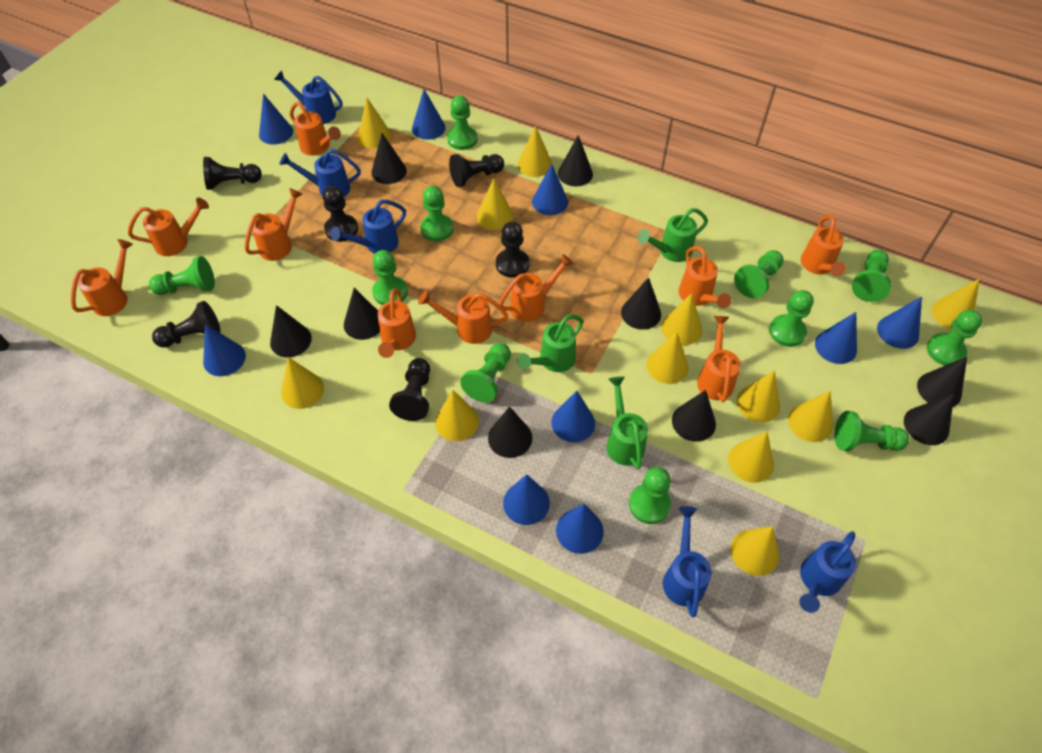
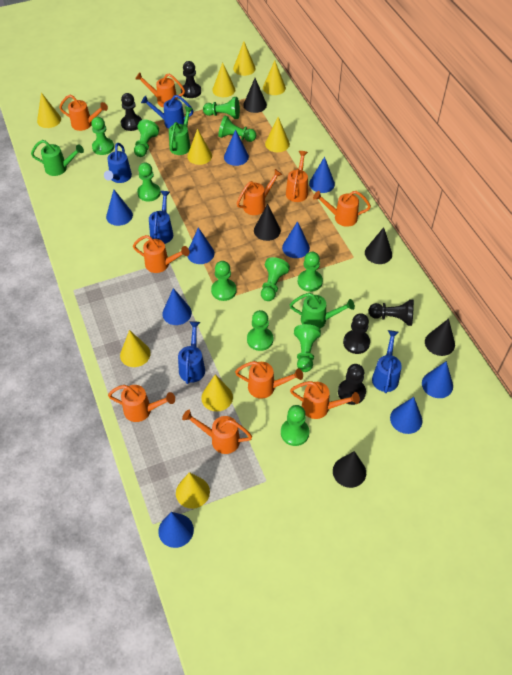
black cone: 9 -> 5
black pawn: 6 -> 5
yellow cone: 12 -> 9

